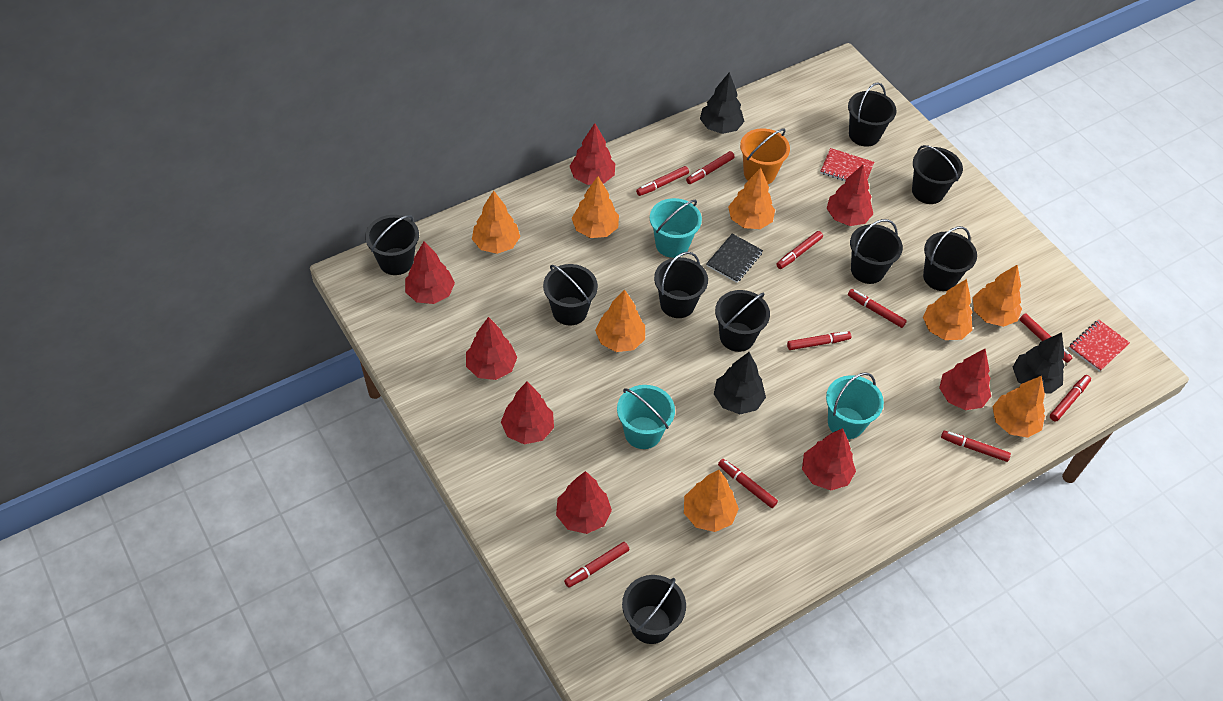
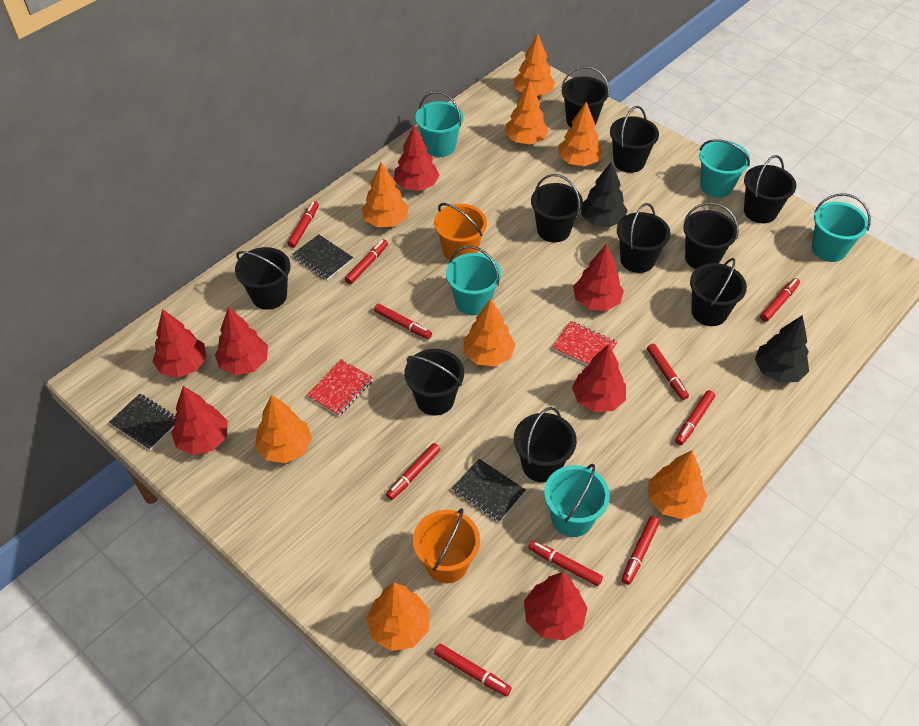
black bucket: 9 -> 10
black notebook: 1 -> 3
black tree: 3 -> 2
orange bucket: 1 -> 2
red tree: 8 -> 7
turquoise bucket: 3 -> 5

